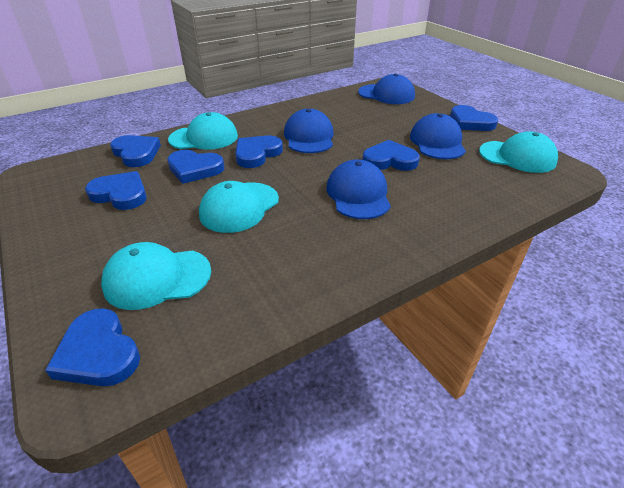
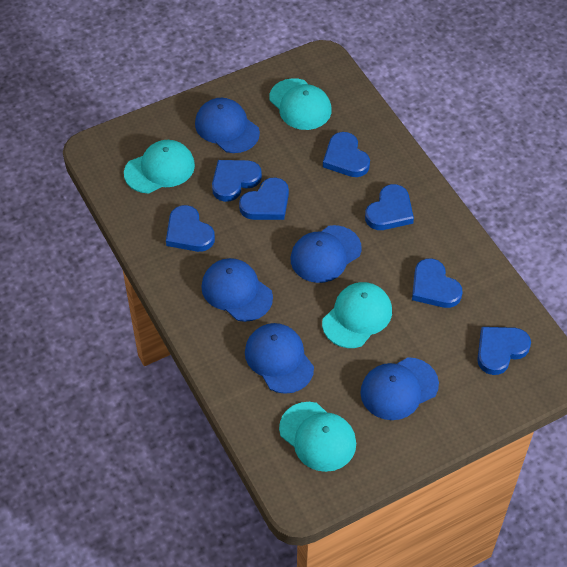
blue cap: 4 -> 5

